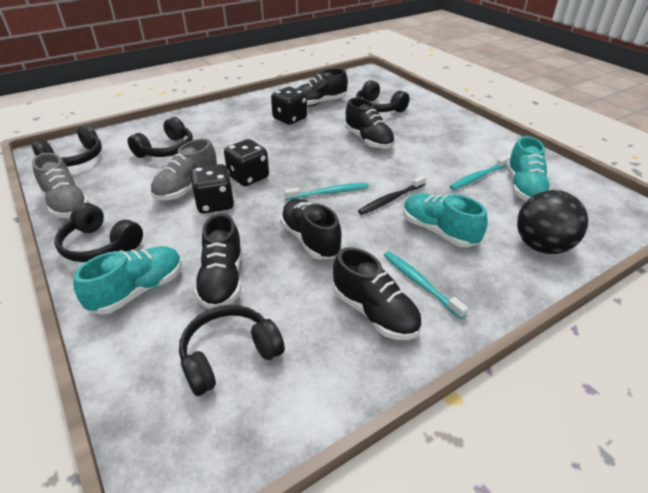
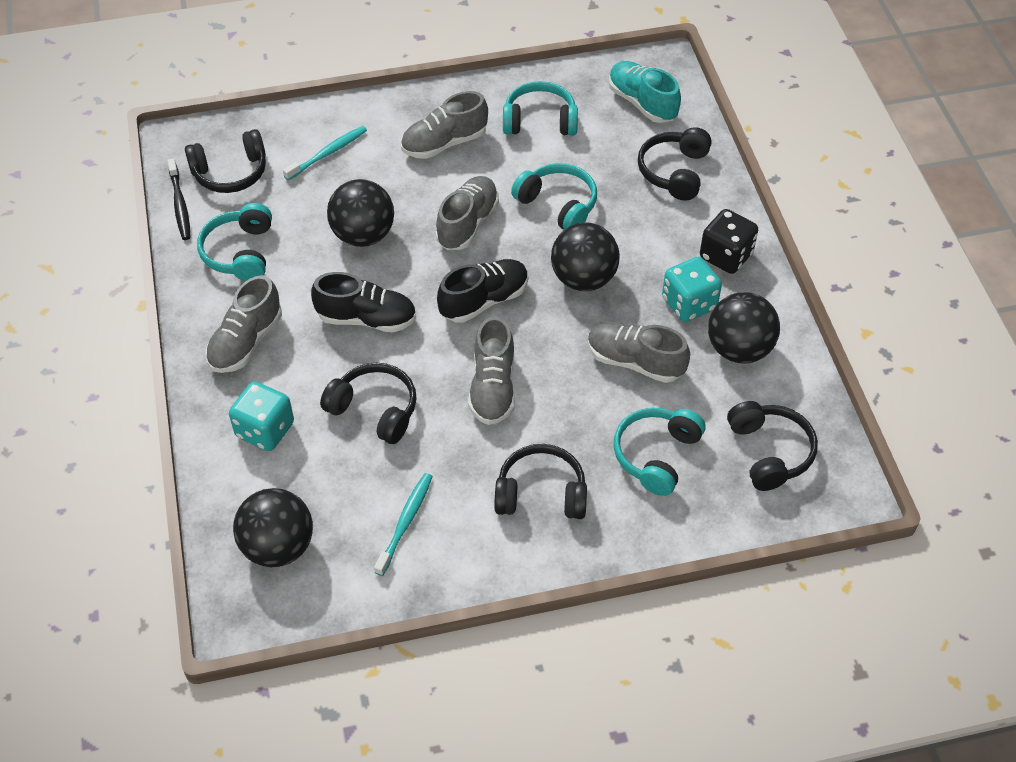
black ball: 1 -> 4
black dice: 3 -> 1
black shoe: 5 -> 2
grey shoe: 2 -> 5
turquoise dice: 0 -> 2
turquoise headphones: 0 -> 4
turquoise shoe: 3 -> 1
turquoise toothbrush: 3 -> 2

